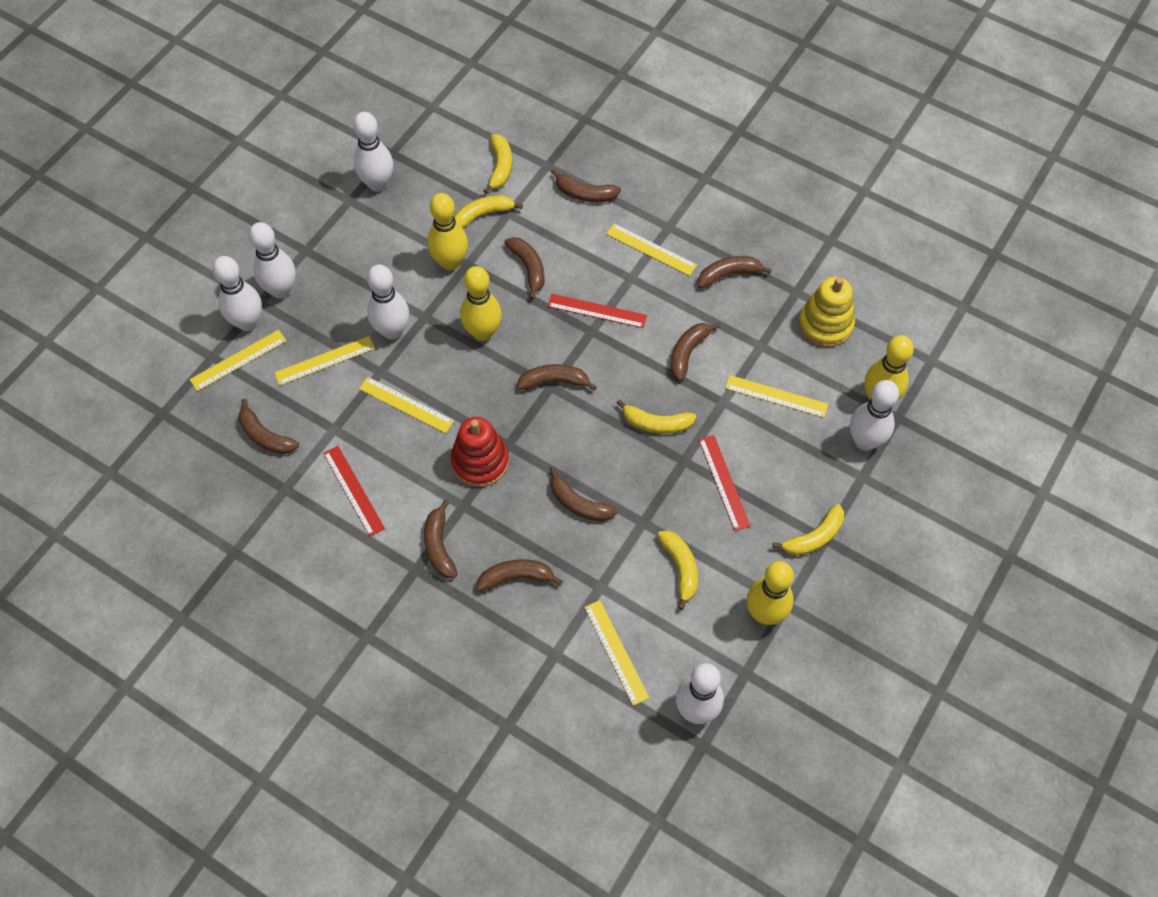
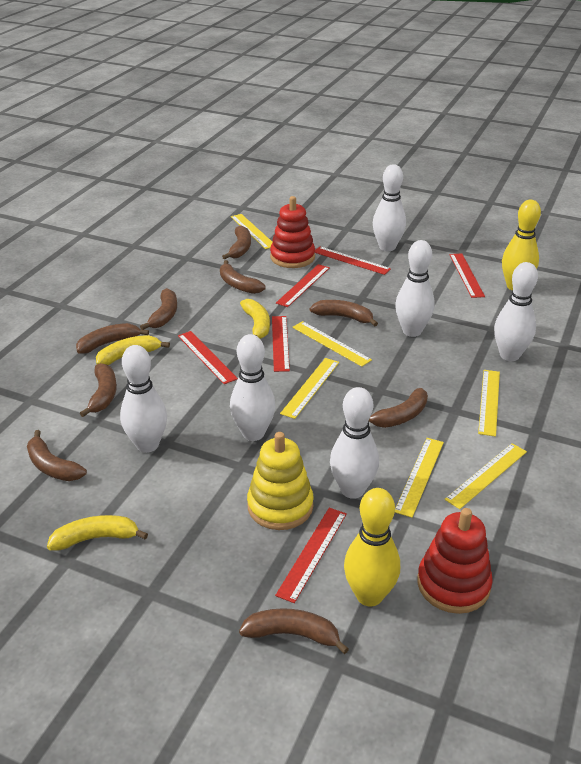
red ruler: 3 -> 6
red stacking toy: 1 -> 2
yellow banana: 5 -> 3
yellow bowling pin: 4 -> 2

